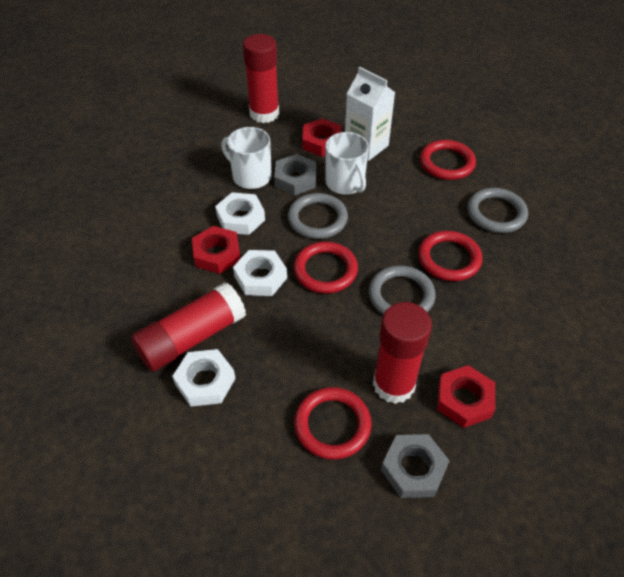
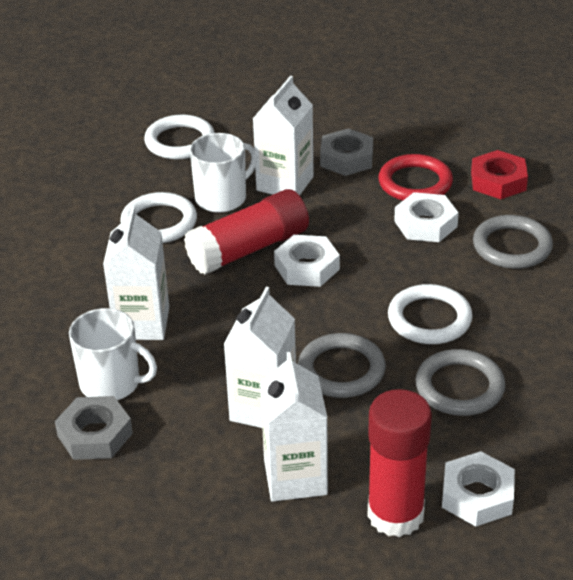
red glue stick: 3 -> 2
red nut: 3 -> 1
red ring: 4 -> 1
white carton: 1 -> 4
white ring: 0 -> 3

